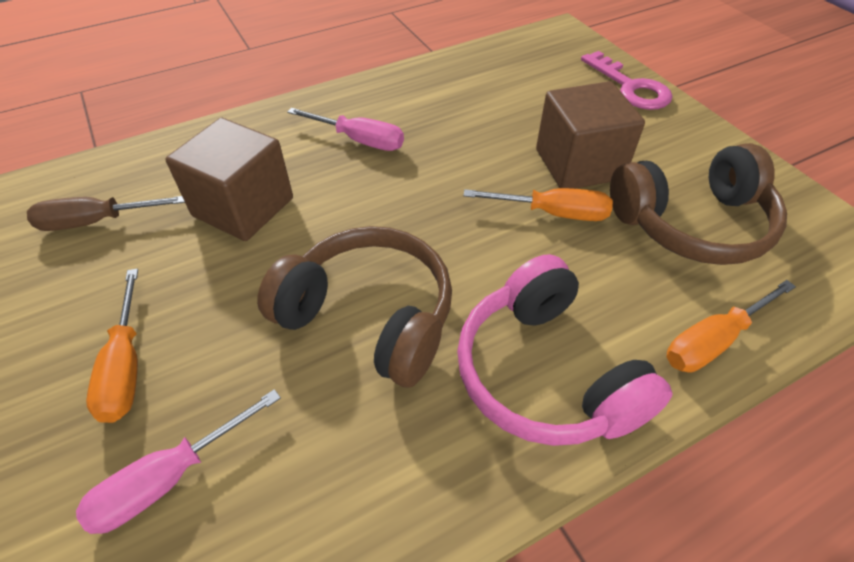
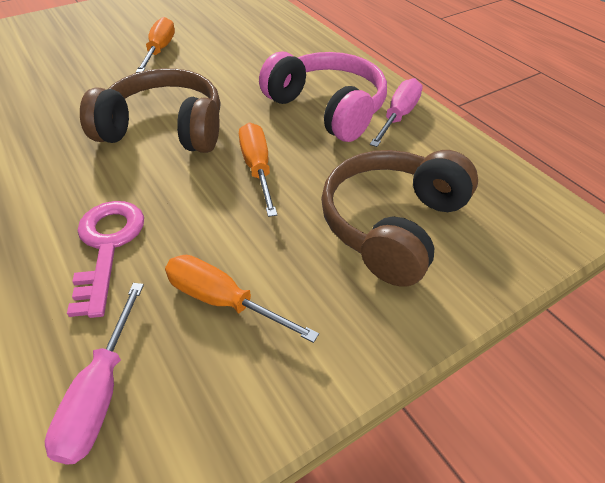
brown cube: 2 -> 0
brown screwdriver: 1 -> 0

